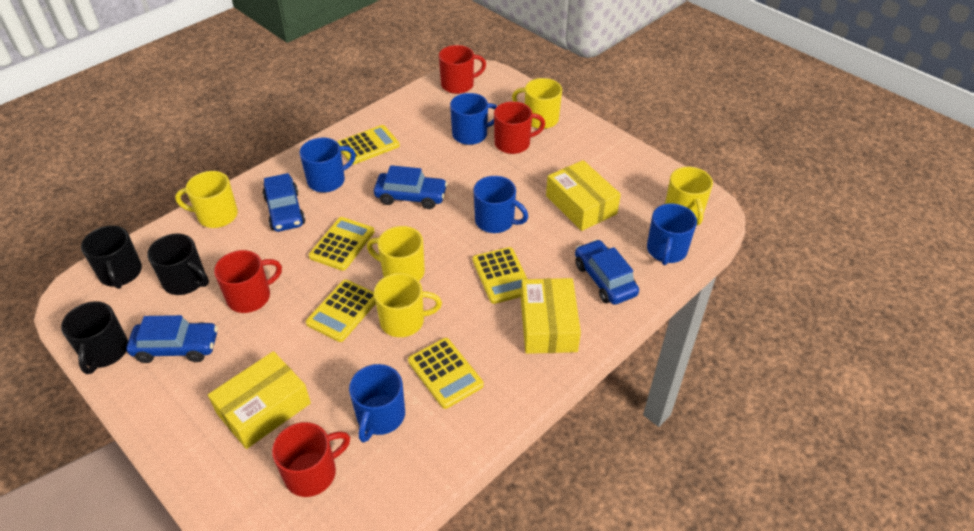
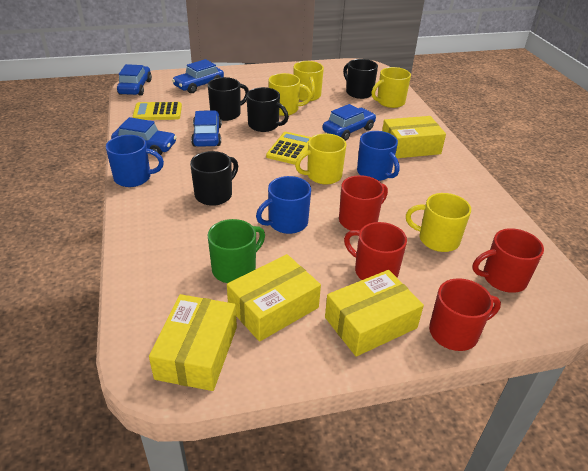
black mug: 3 -> 4
blue car: 4 -> 5
blue mug: 5 -> 3
green mug: 0 -> 1
yellow box: 3 -> 4
yellow calculator: 5 -> 2

